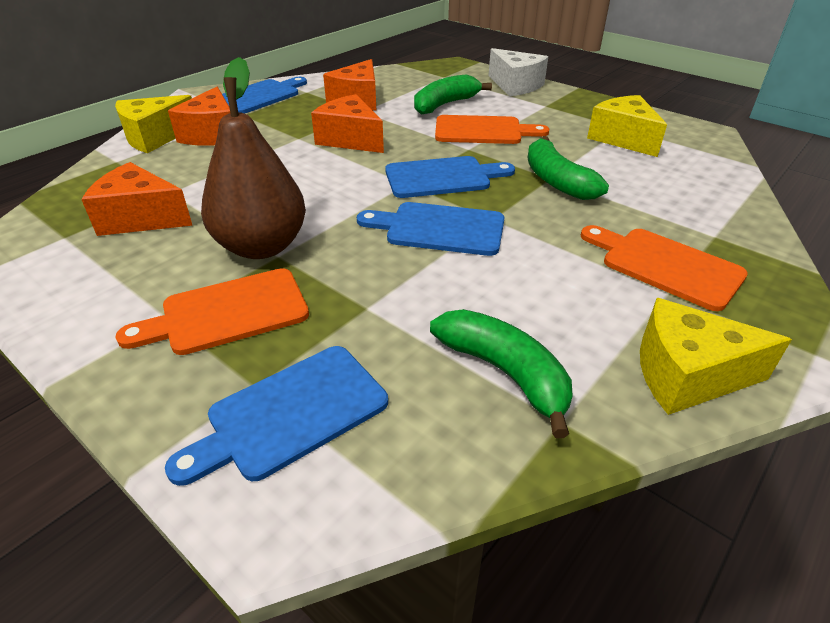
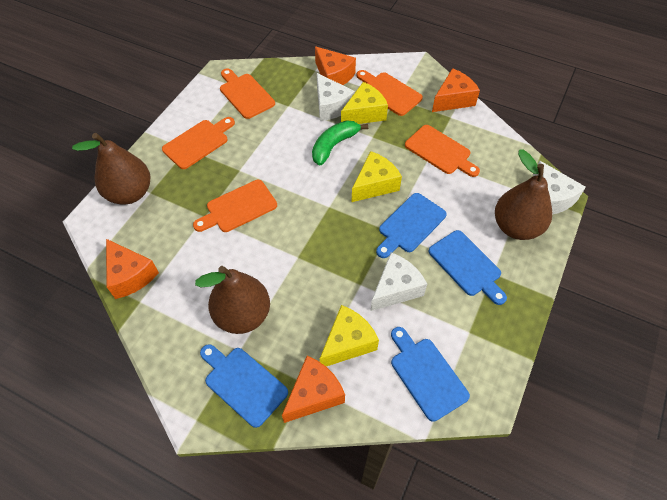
brown pear: 1 -> 3
green banana: 3 -> 1
orange cutting board: 3 -> 5
white cheese: 1 -> 3

